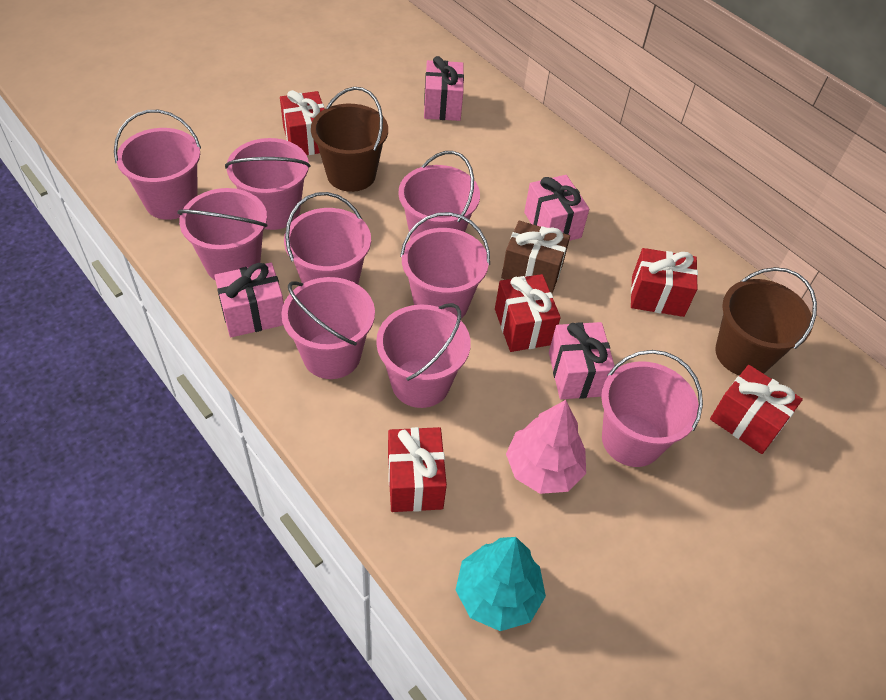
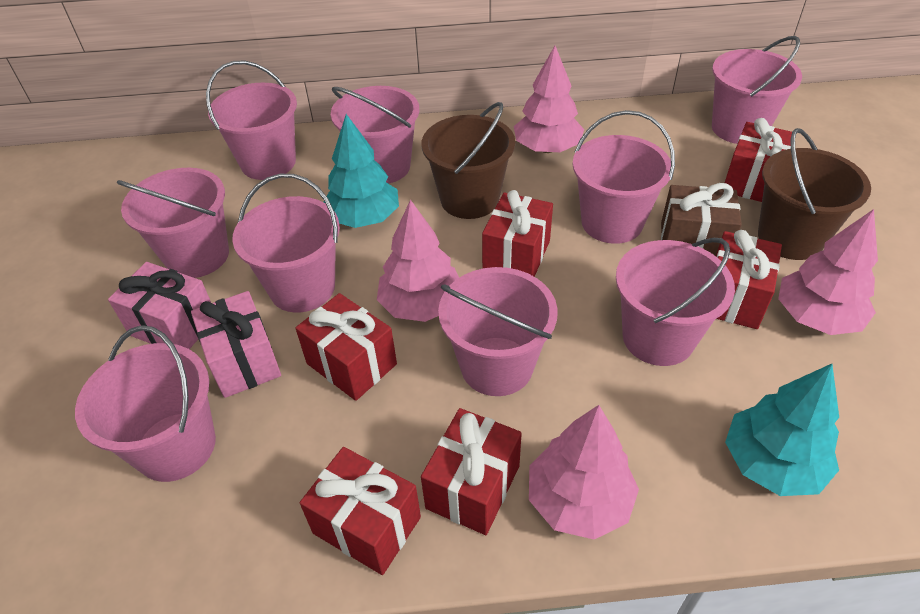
pink gift: 4 -> 2
pink tree: 1 -> 4
red gift: 5 -> 6
turquoise tree: 1 -> 2

